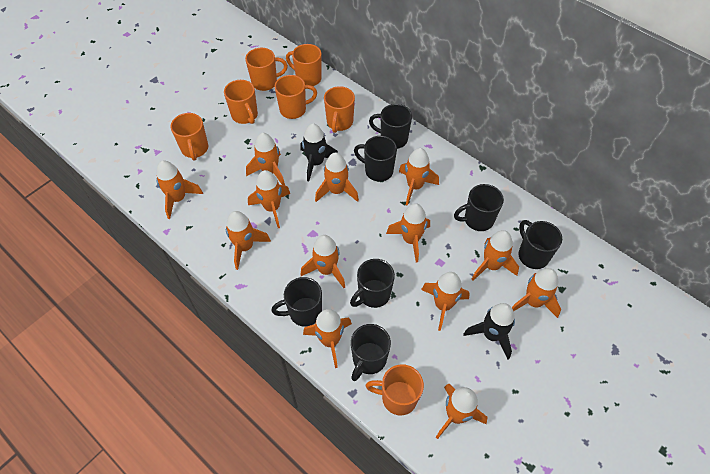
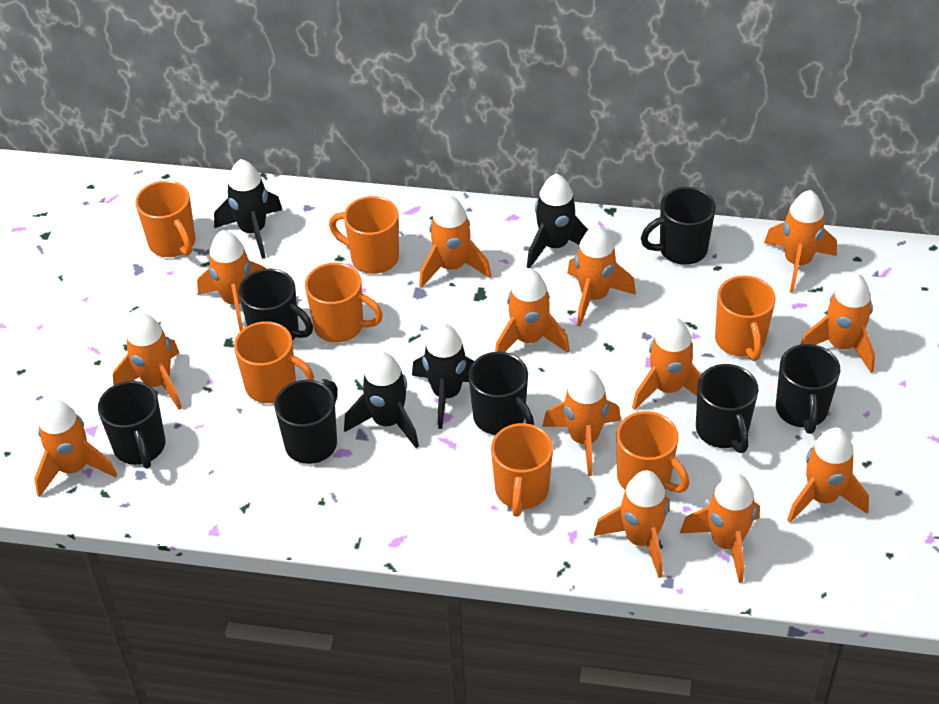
black rocket: 2 -> 4

